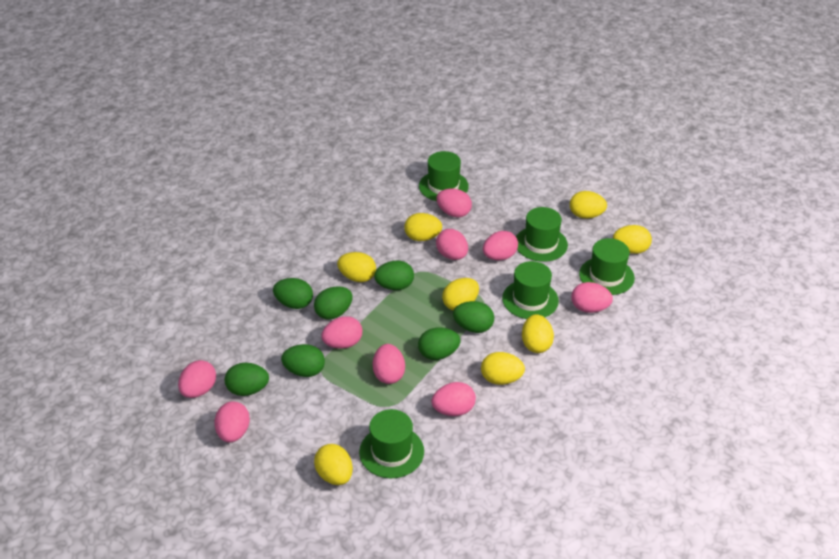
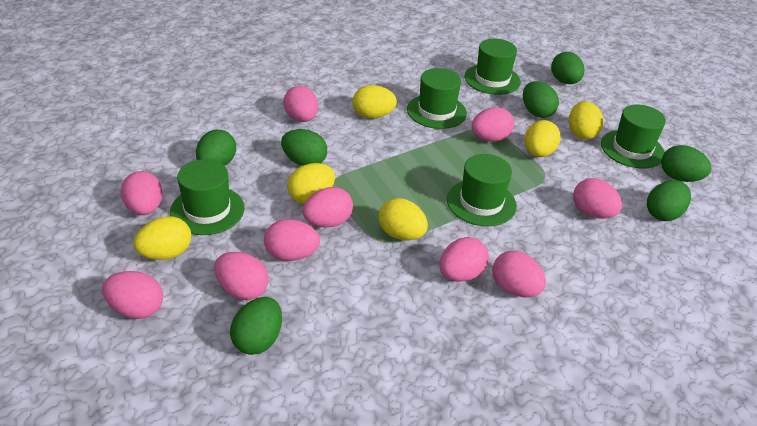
pink egg: 9 -> 10
yellow egg: 8 -> 6

